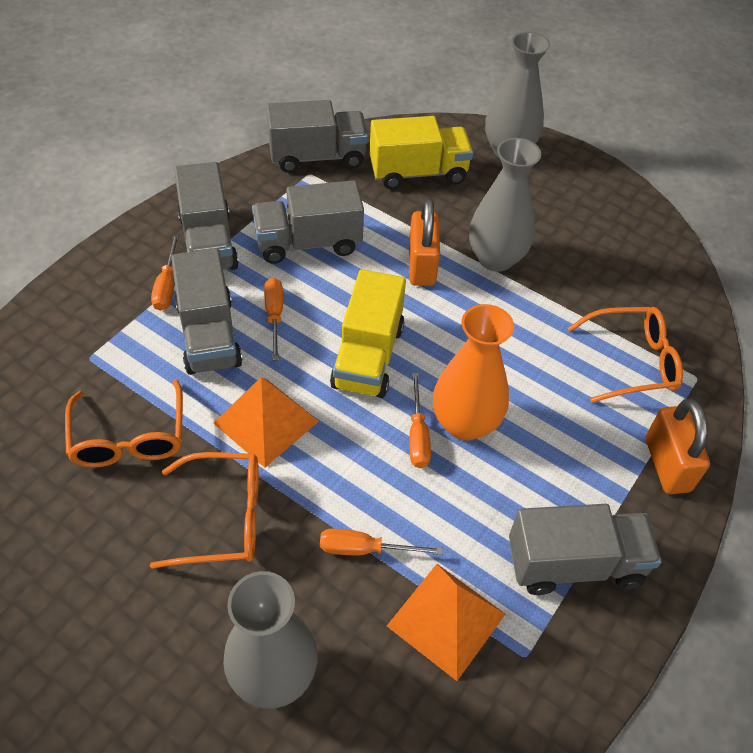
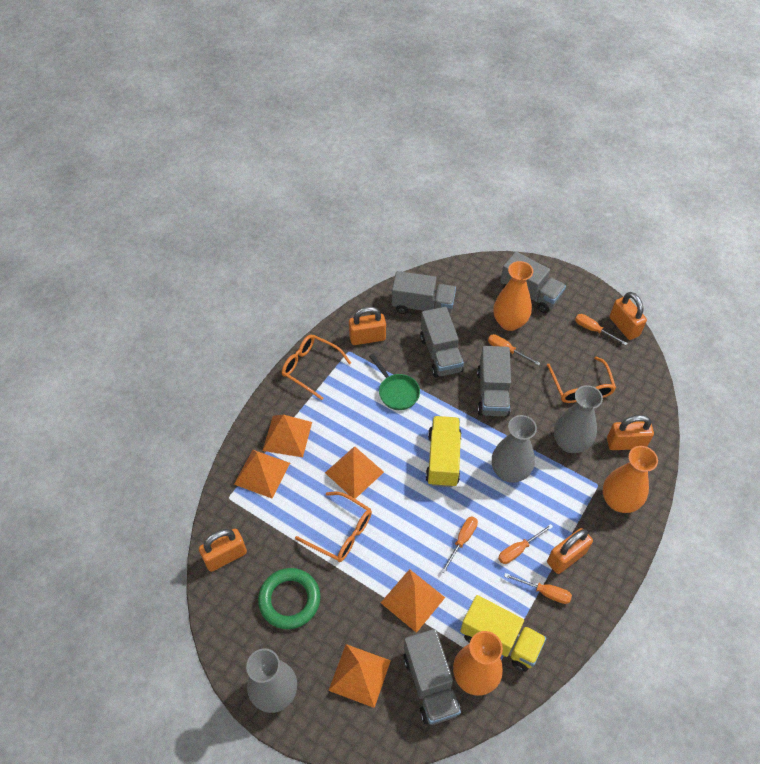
green pan: 0 -> 1
green ring: 0 -> 1
orange padlock: 2 -> 5
orange pyramid: 2 -> 5
orange screwdriver: 4 -> 5
orange vase: 1 -> 3

